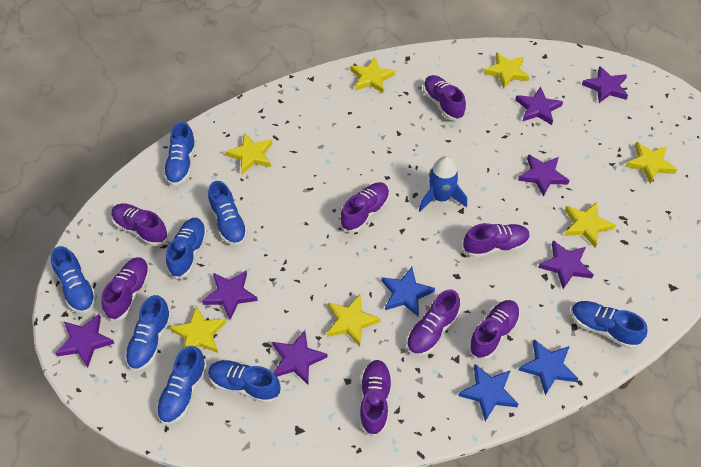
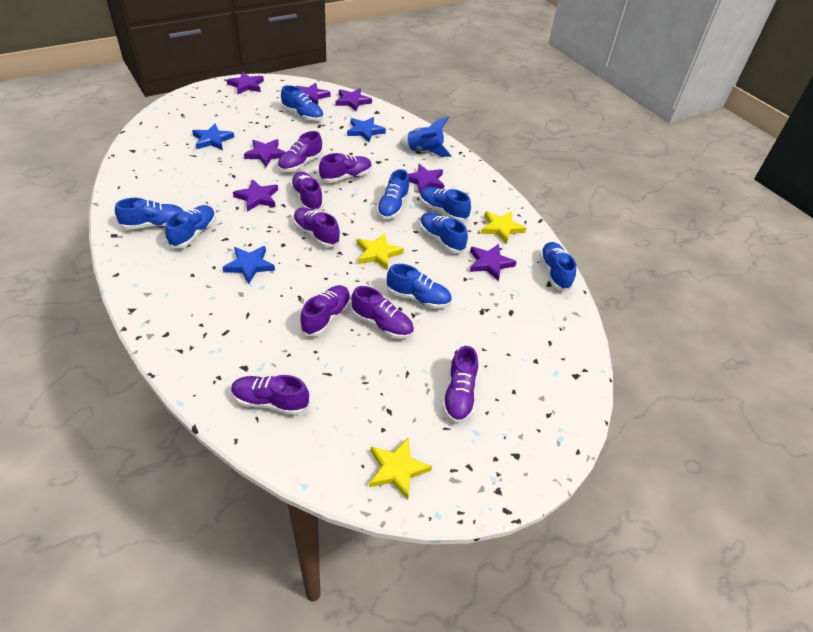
yellow star: 7 -> 3

